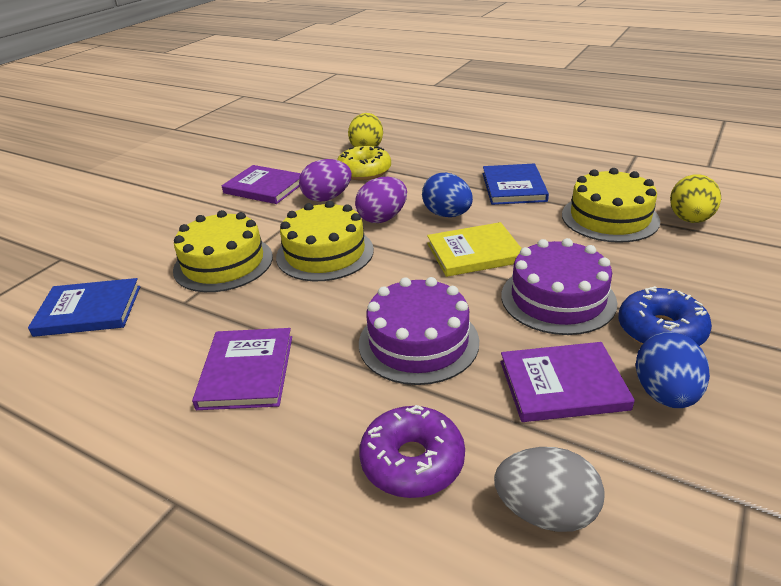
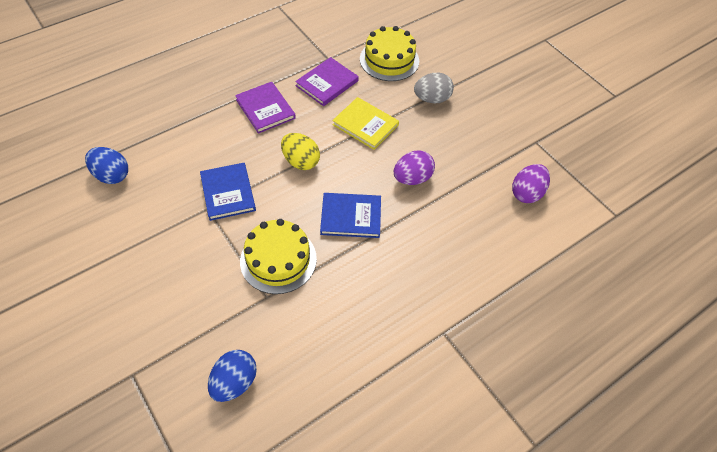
blue donut: 1 -> 0
purple book: 3 -> 2
purple cake: 2 -> 0
purple donut: 1 -> 0
yellow cake: 3 -> 2
yellow donut: 1 -> 0
yellow egg: 2 -> 1

